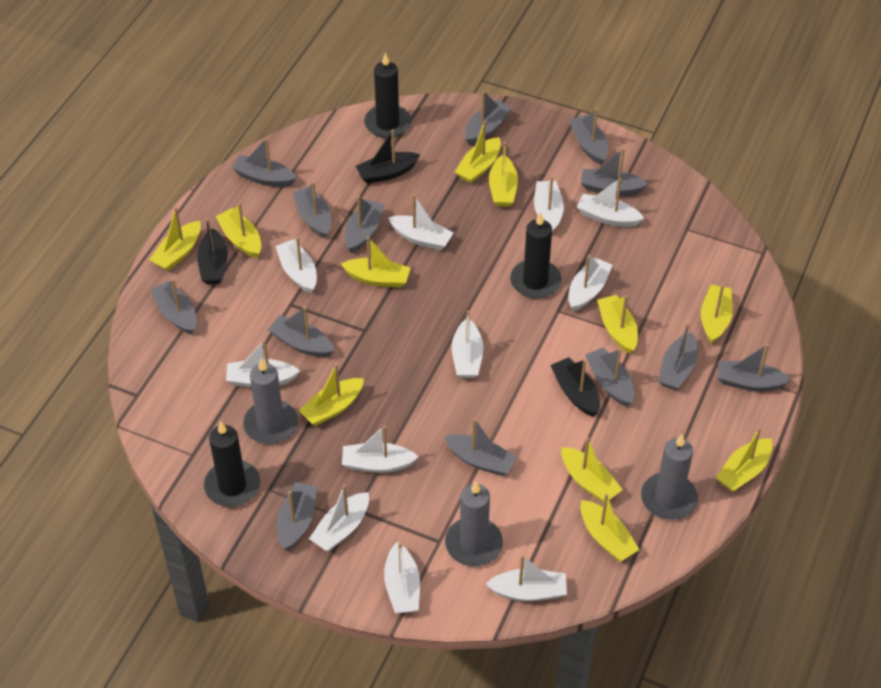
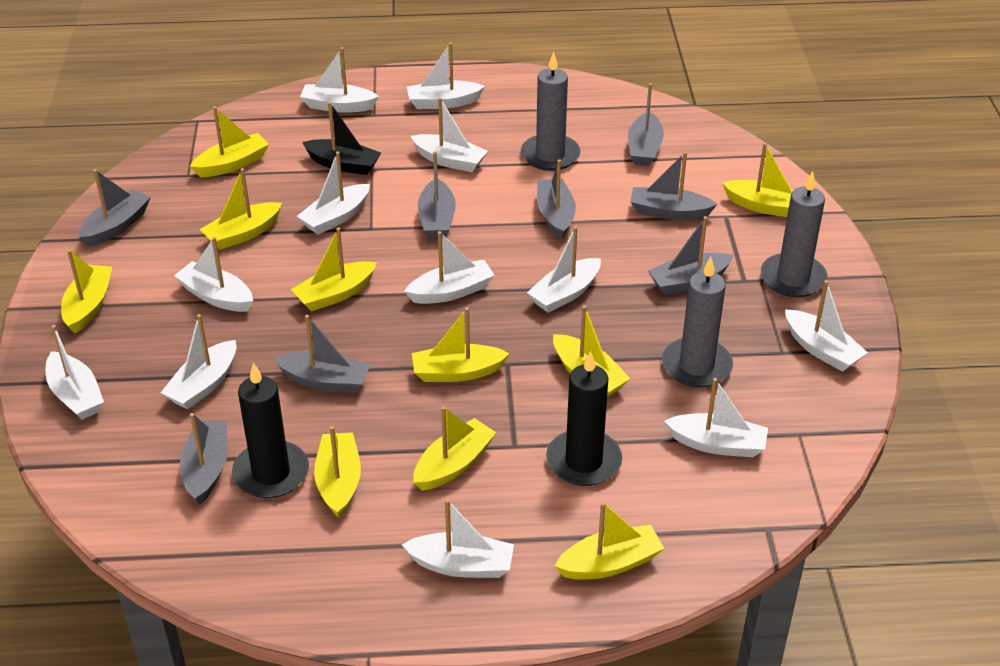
black boat: 3 -> 1
black candle: 3 -> 2
grey boat: 13 -> 8
white boat: 11 -> 12
yellow boat: 11 -> 10

